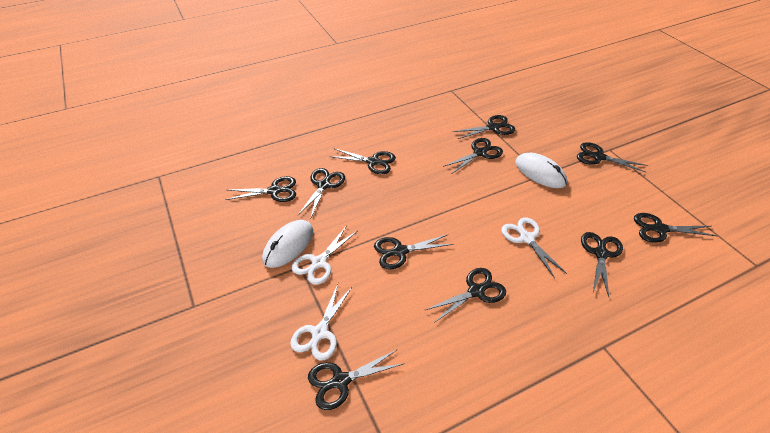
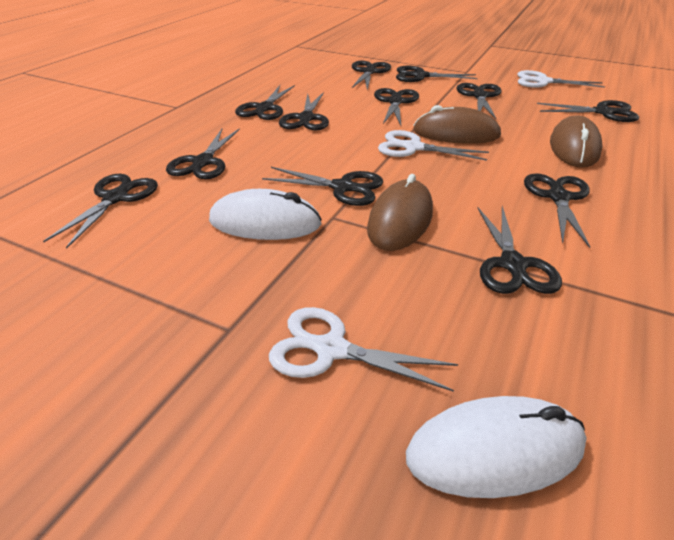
black scissors: 11 -> 12
brown mouse: 0 -> 3

